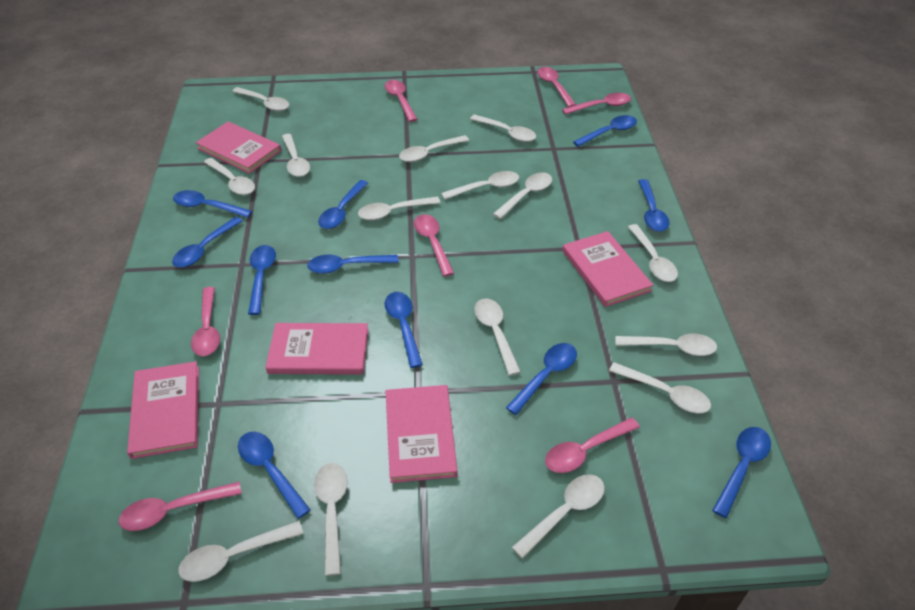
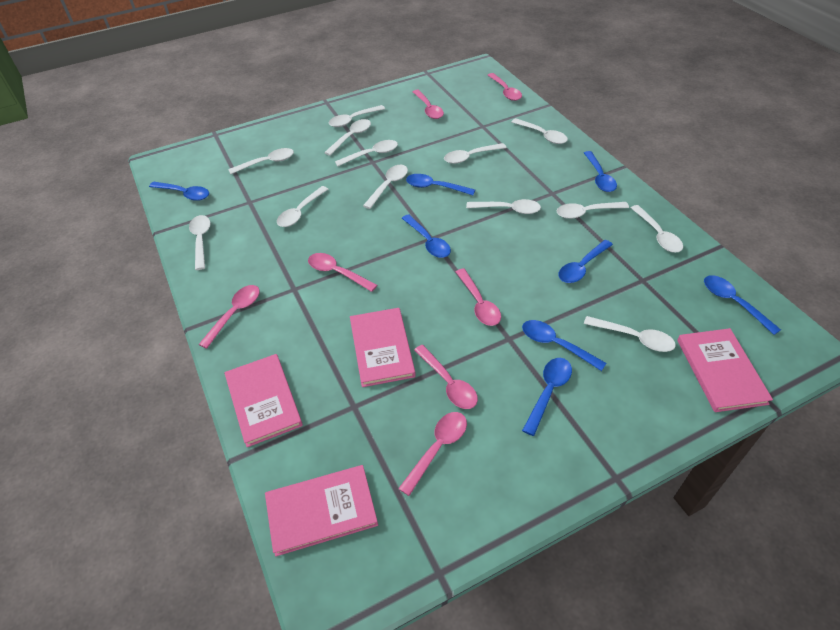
blue spoon: 11 -> 8
pink book: 5 -> 4
white spoon: 15 -> 13

